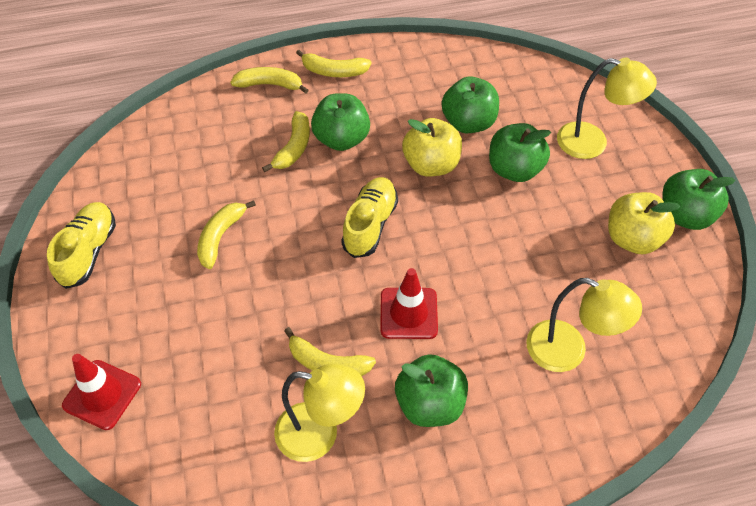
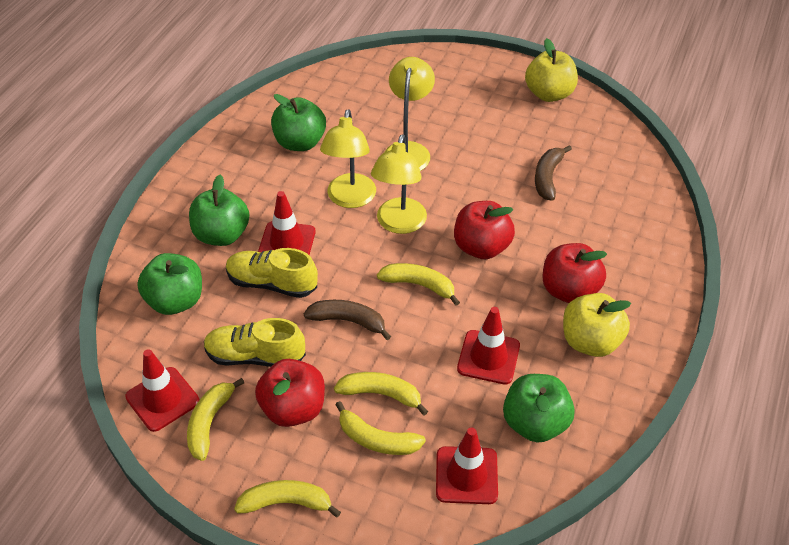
brown banana: 0 -> 2
green apple: 5 -> 4
red apple: 0 -> 3
red traffic cone: 2 -> 4

